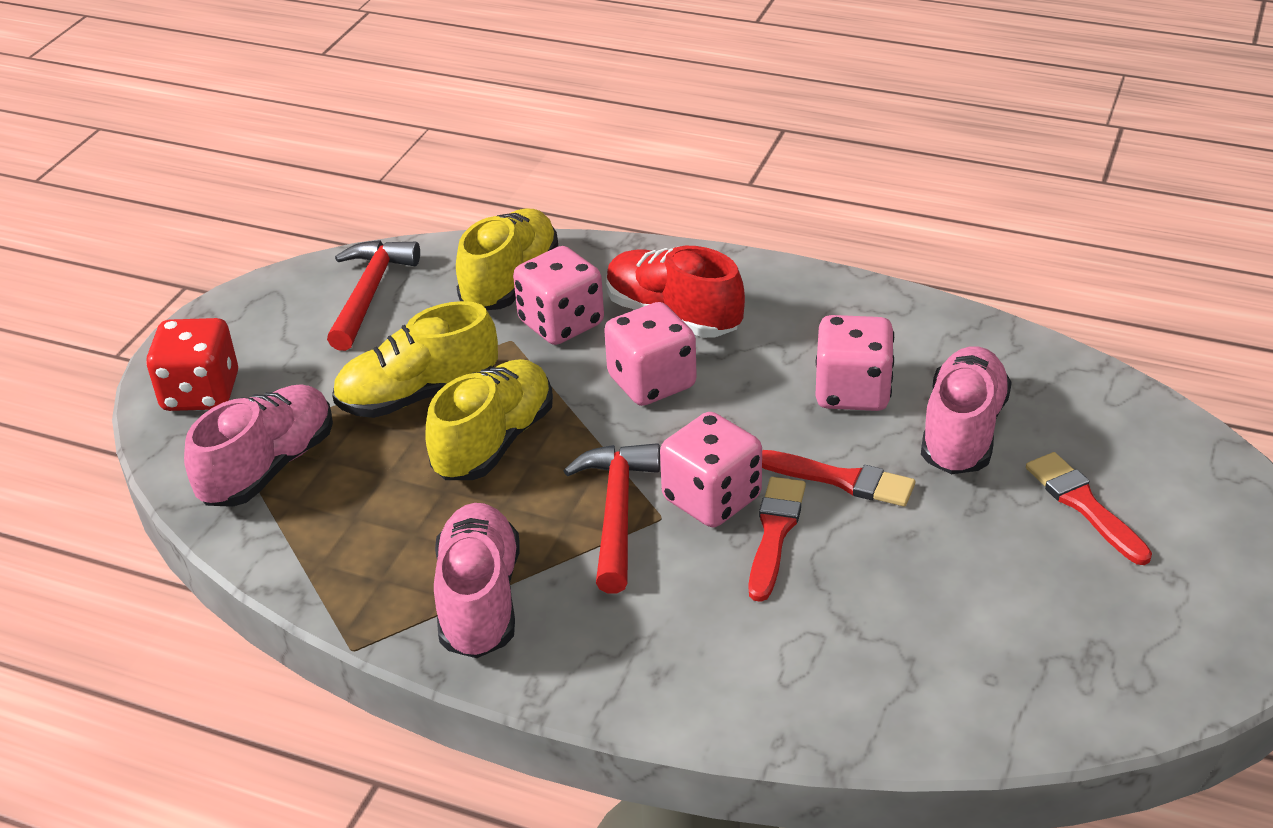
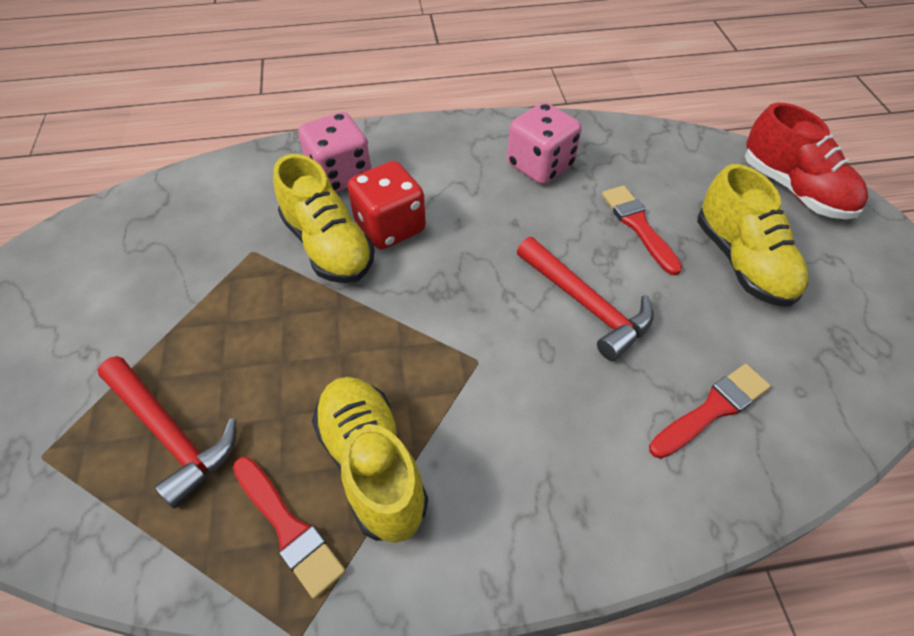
pink dice: 4 -> 2
pink shoe: 3 -> 0

